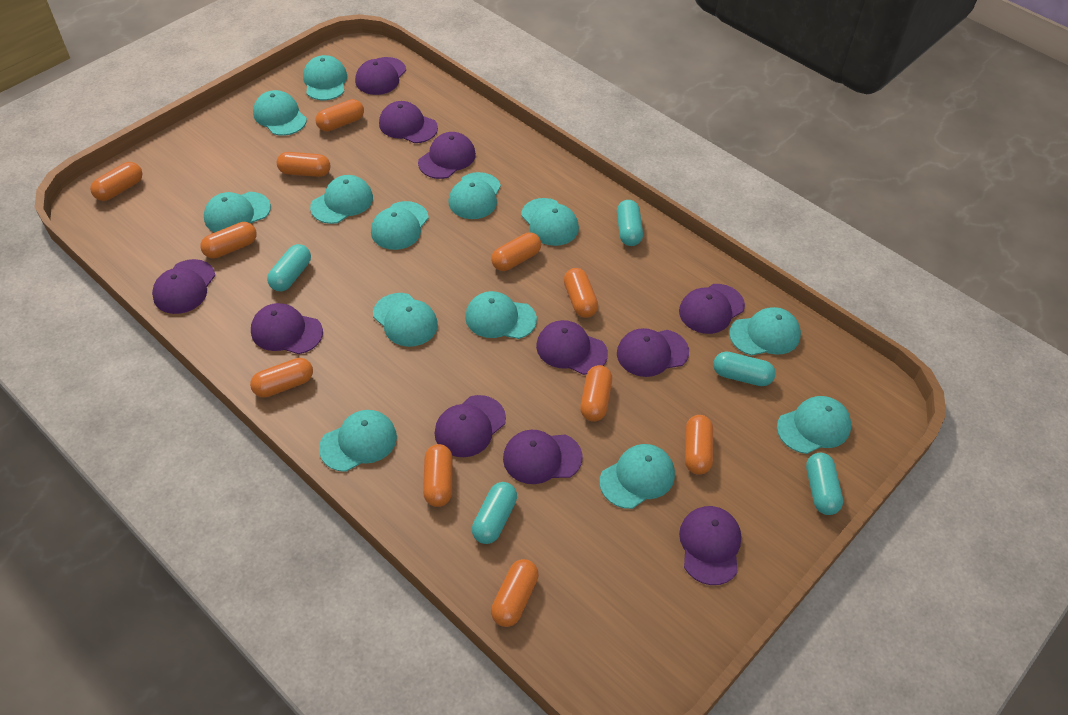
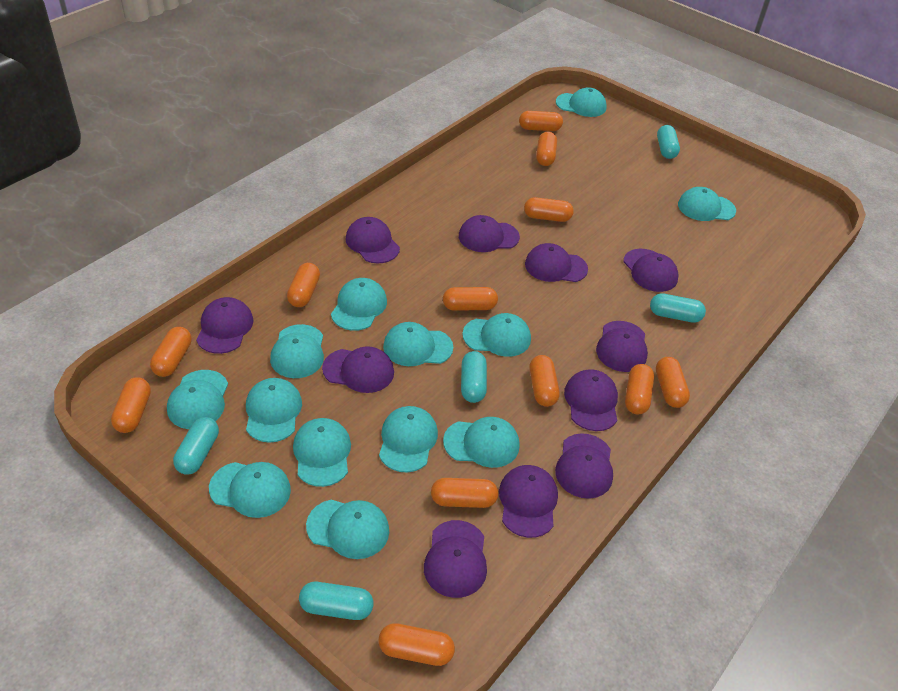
orange capsule: 11 -> 12

